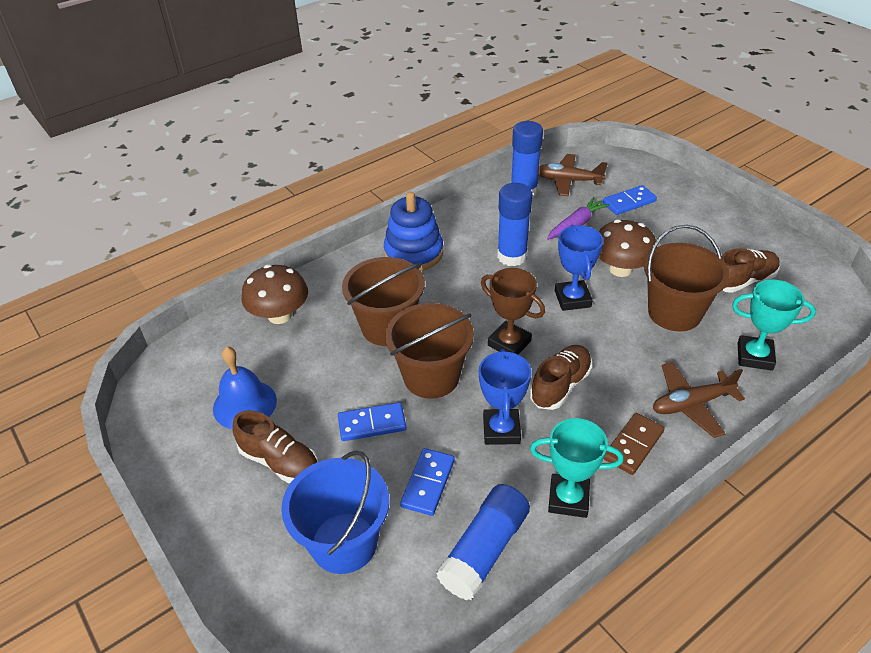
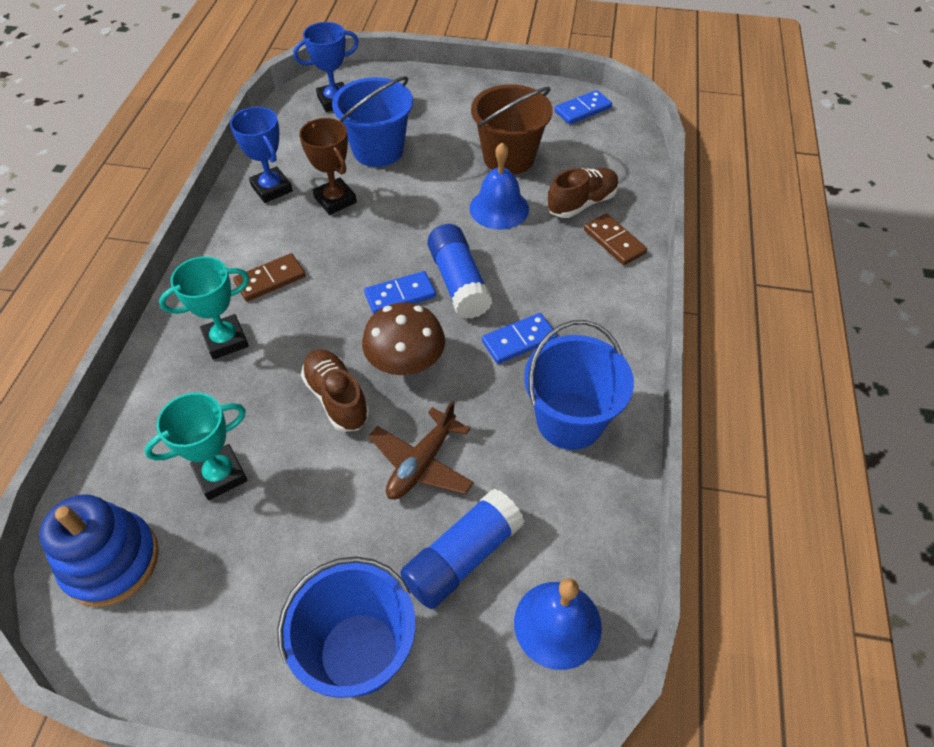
blue bell: 1 -> 2
blue bucket: 1 -> 3
blue glue stick: 3 -> 2
brown bucket: 3 -> 1
brown domino: 1 -> 2
brown mushroom: 2 -> 1
brown plane: 2 -> 1
brown shoe: 3 -> 2
purple carrot: 1 -> 0

